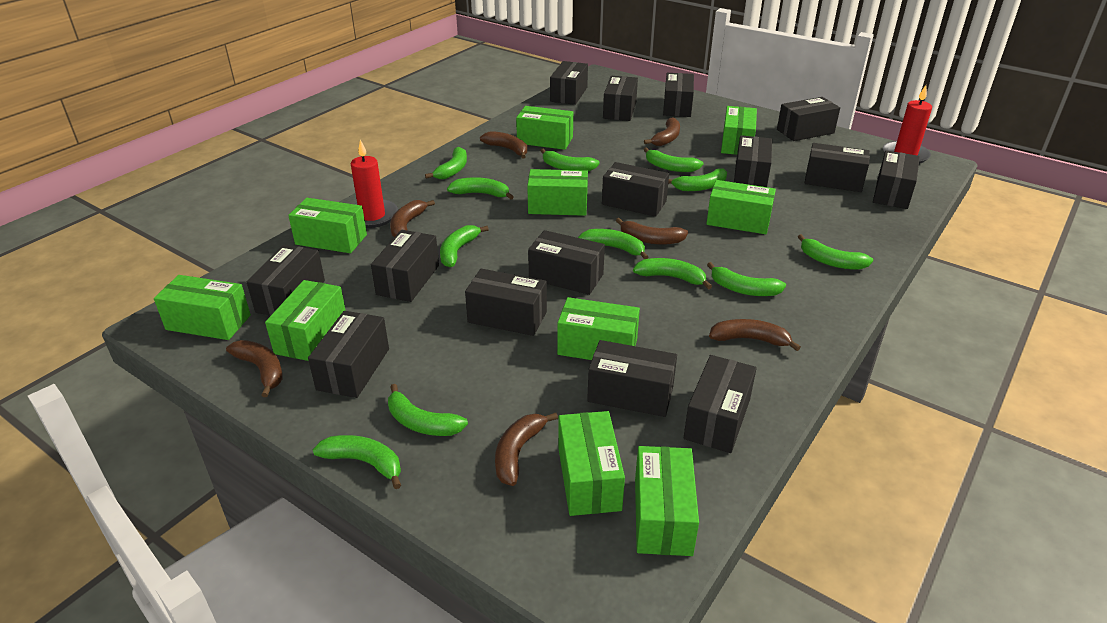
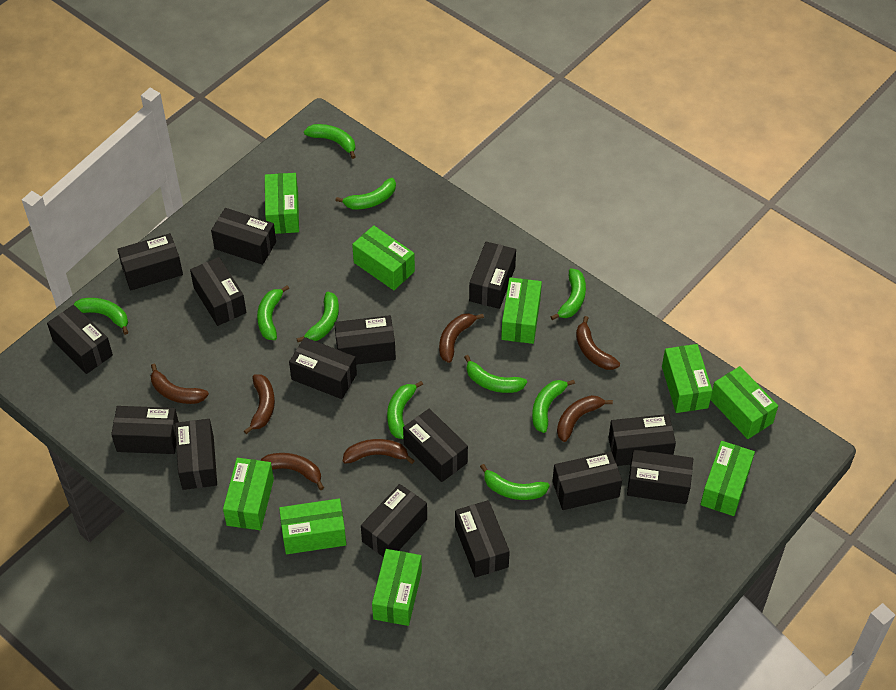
green banana: 12 -> 10
green box: 10 -> 9
red candle: 2 -> 0

